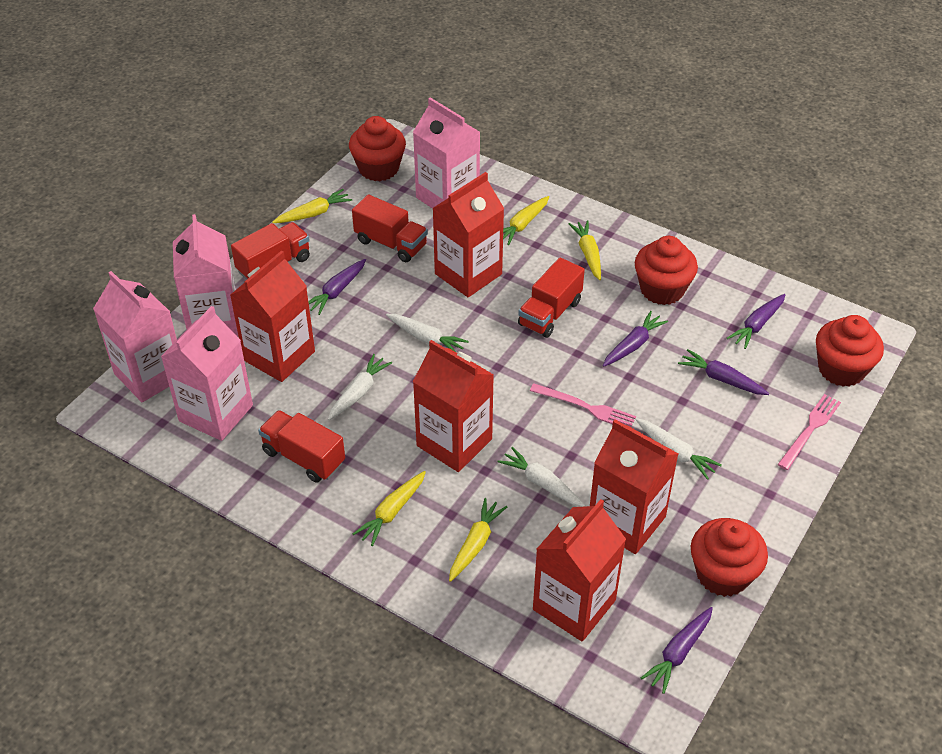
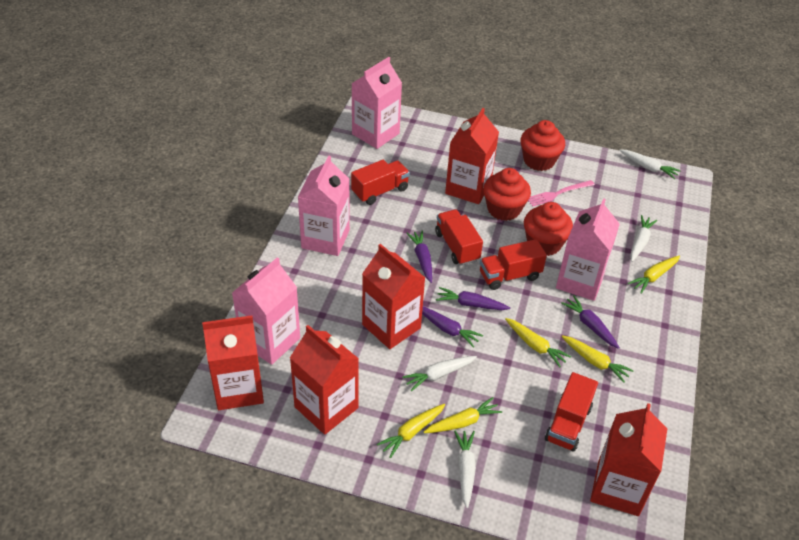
pink fork: 2 -> 1
purple carrot: 5 -> 4
red cupcake: 4 -> 3

